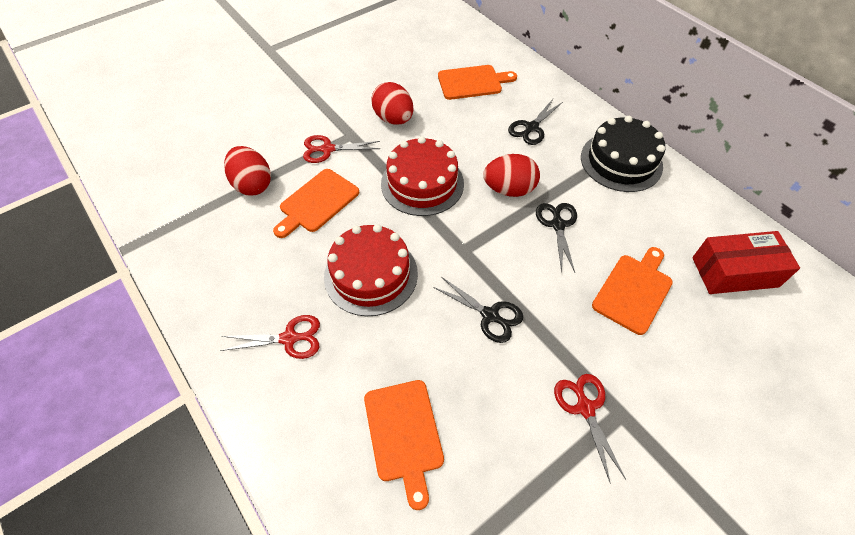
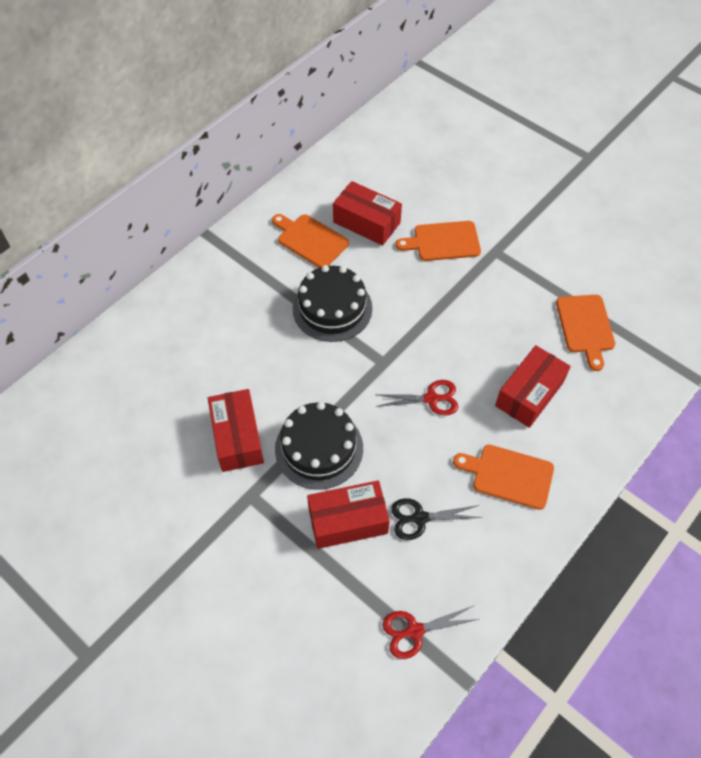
black cake: 1 -> 2
black scissors: 3 -> 1
red box: 1 -> 4
red cake: 2 -> 0
red egg: 3 -> 0
red scissors: 3 -> 2

